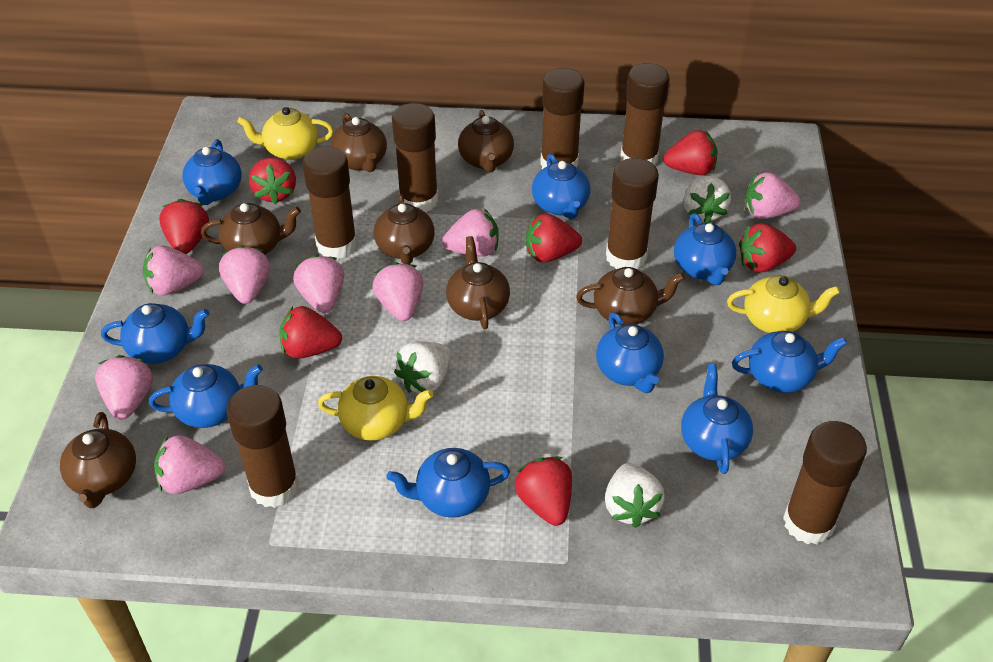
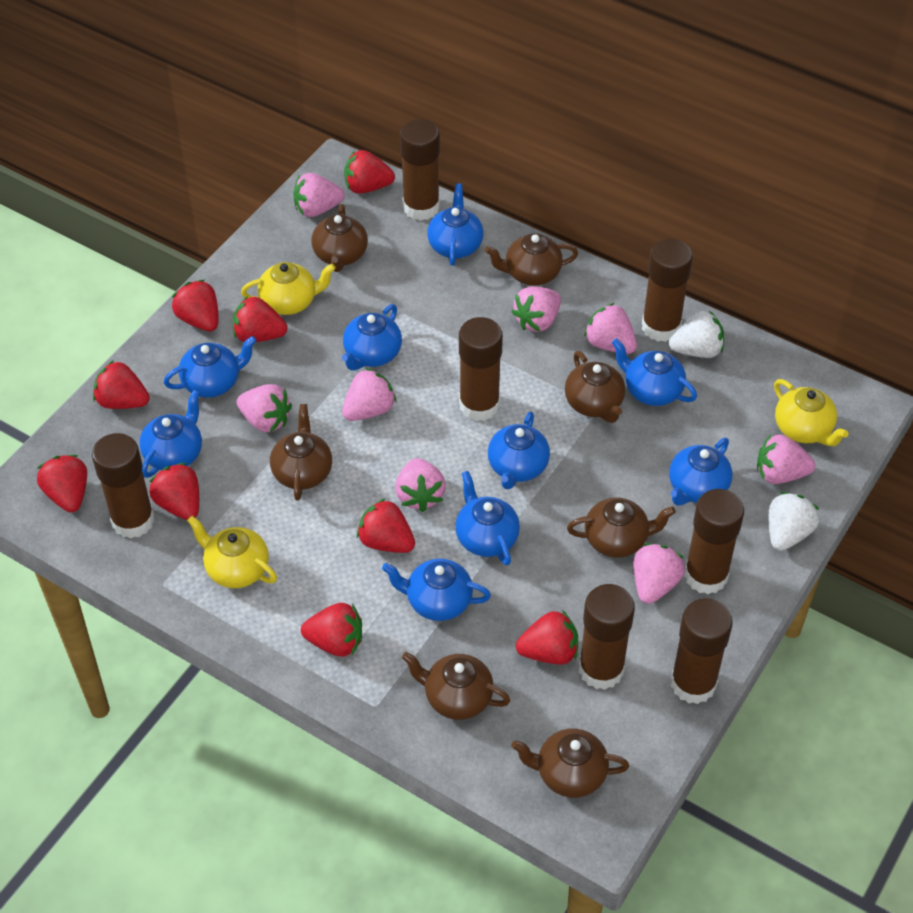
red strawberry: 7 -> 9
white strawberry: 3 -> 2

